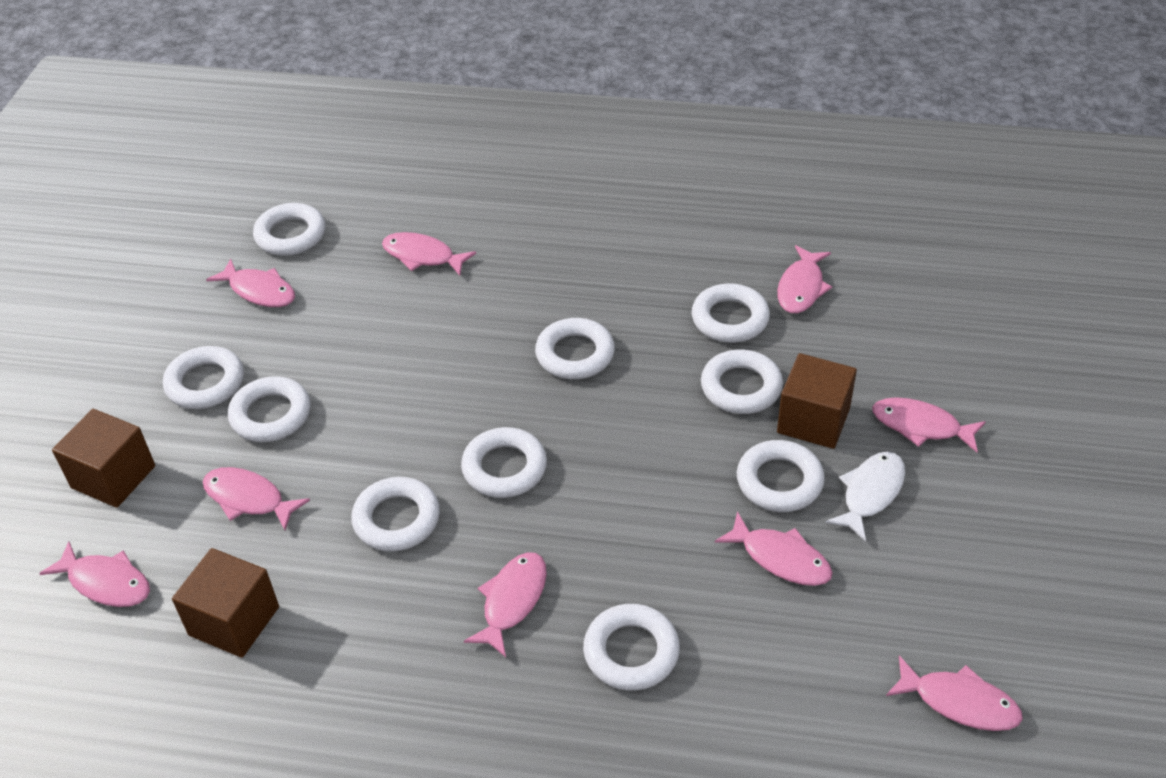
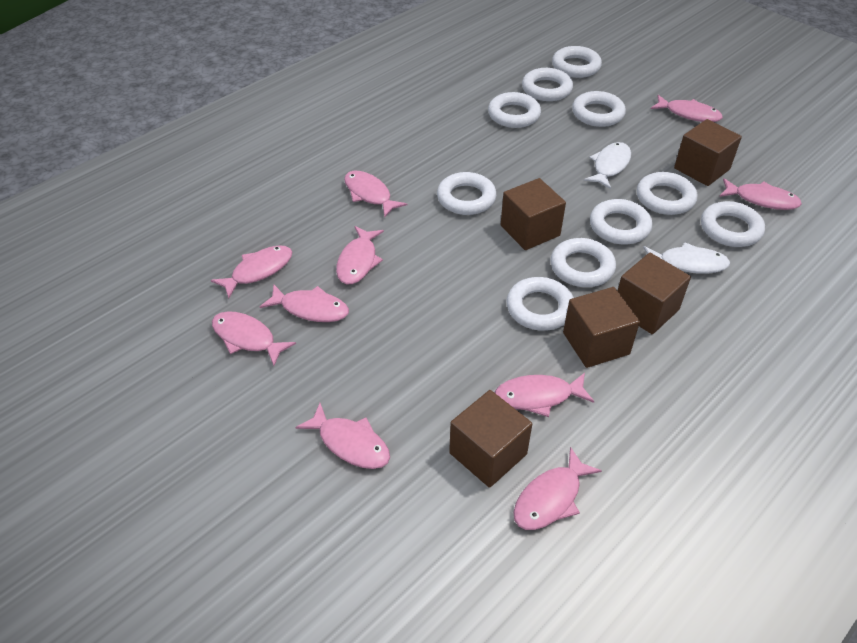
brown cube: 3 -> 5
pink fish: 9 -> 10
white fish: 1 -> 2

